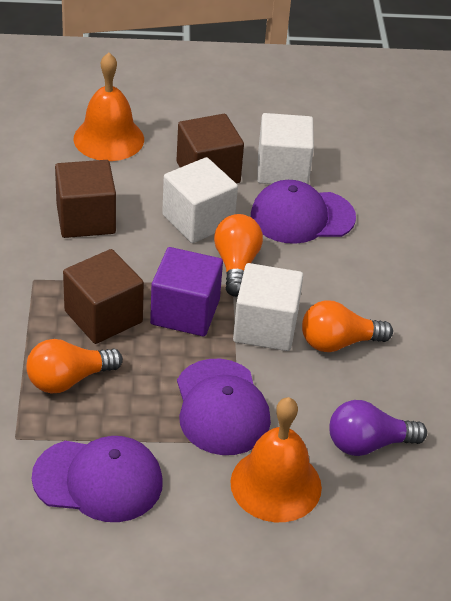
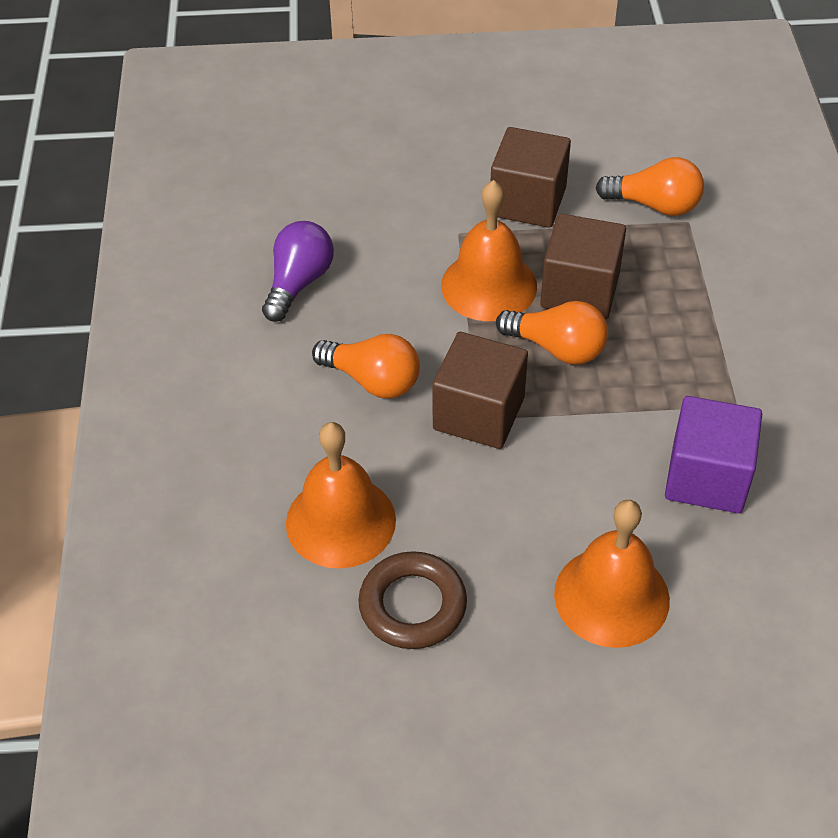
brown ring: 0 -> 1
orange bell: 2 -> 3
purple cap: 3 -> 0
white cube: 3 -> 0

